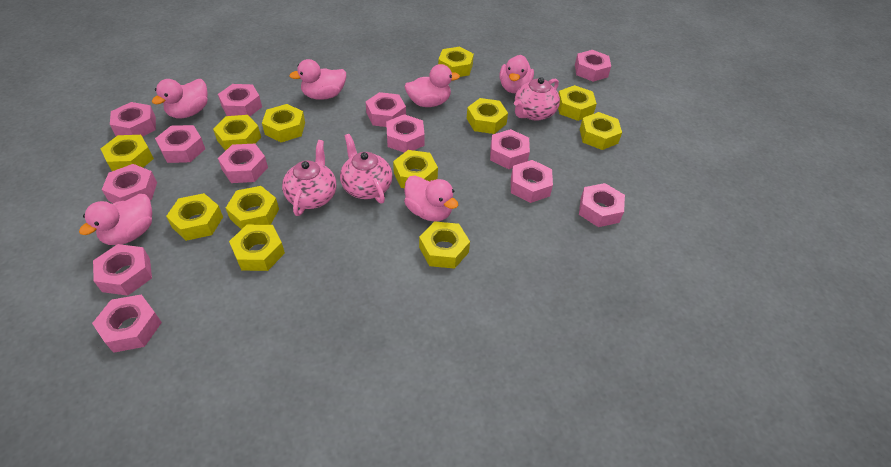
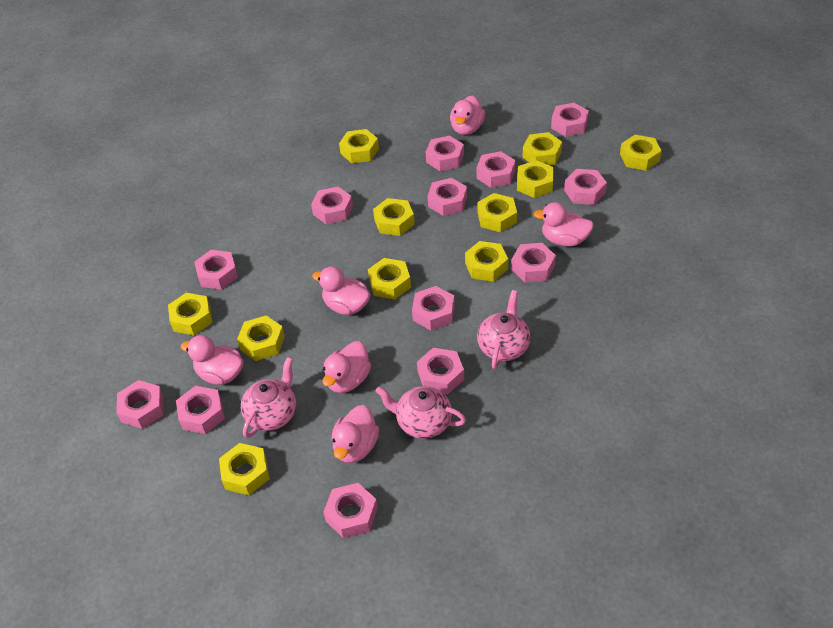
yellow nut: 12 -> 11

